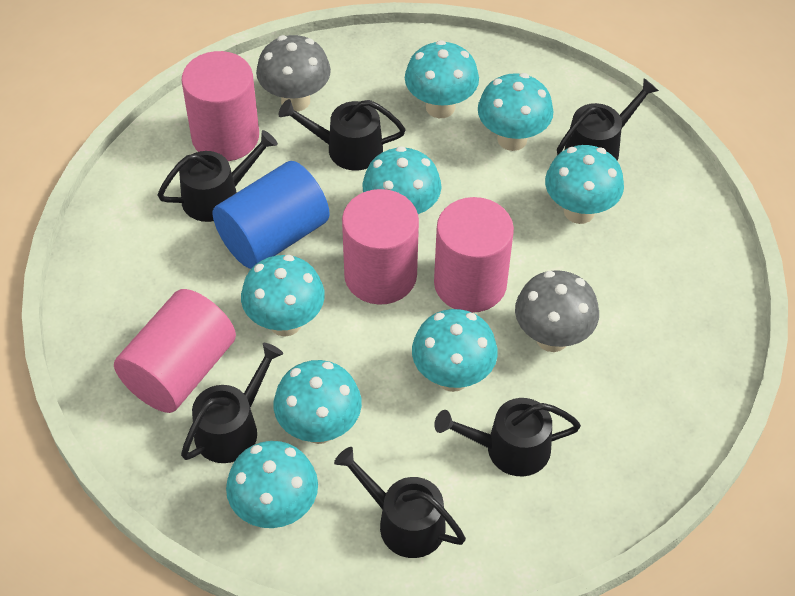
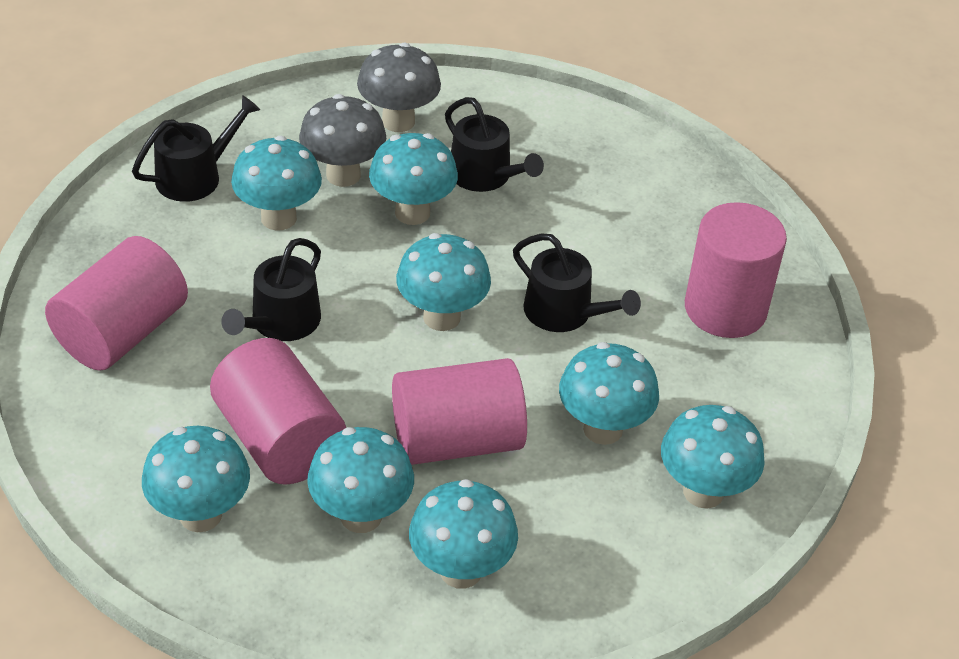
black watering can: 6 -> 4
blue cylinder: 1 -> 0

